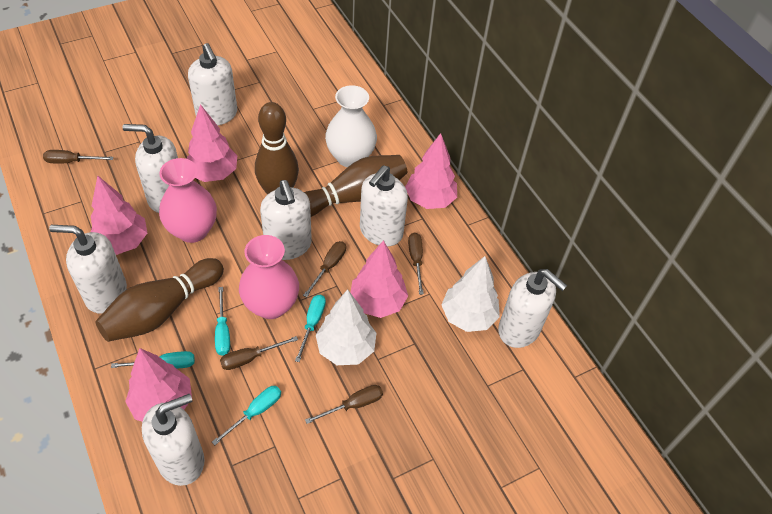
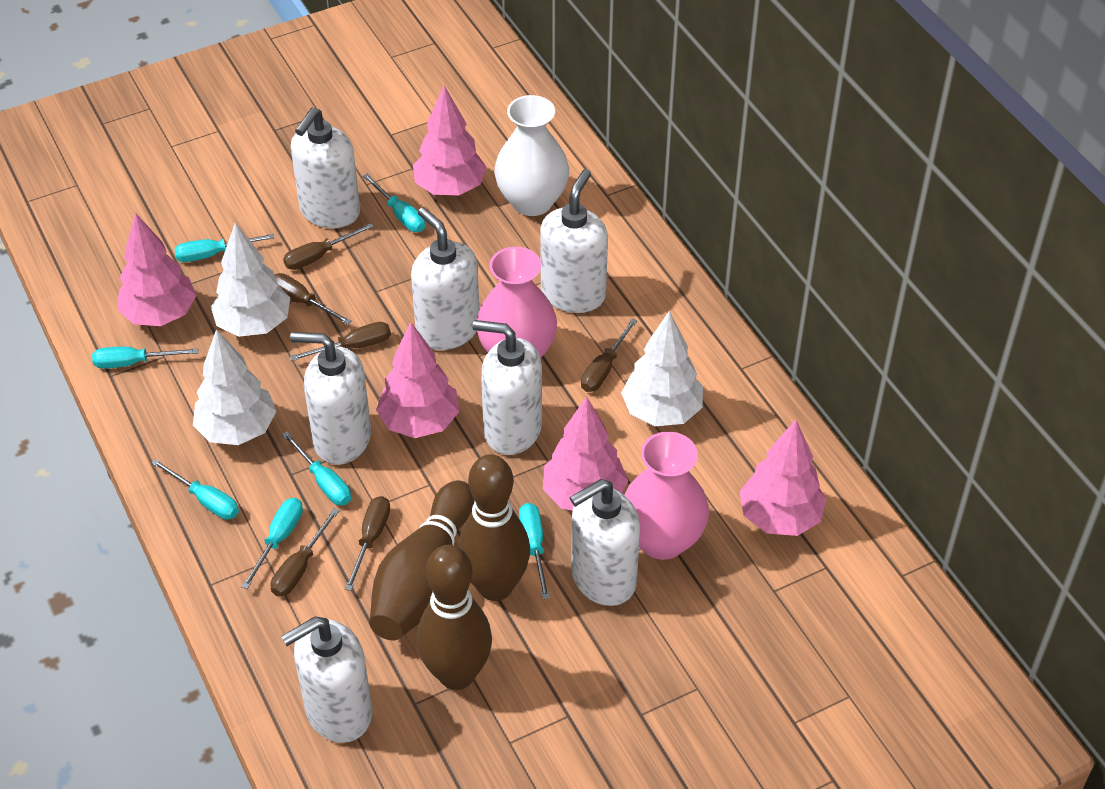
brown screwdriver: 5 -> 6
turquoise screwdriver: 4 -> 7
white tree: 2 -> 3

